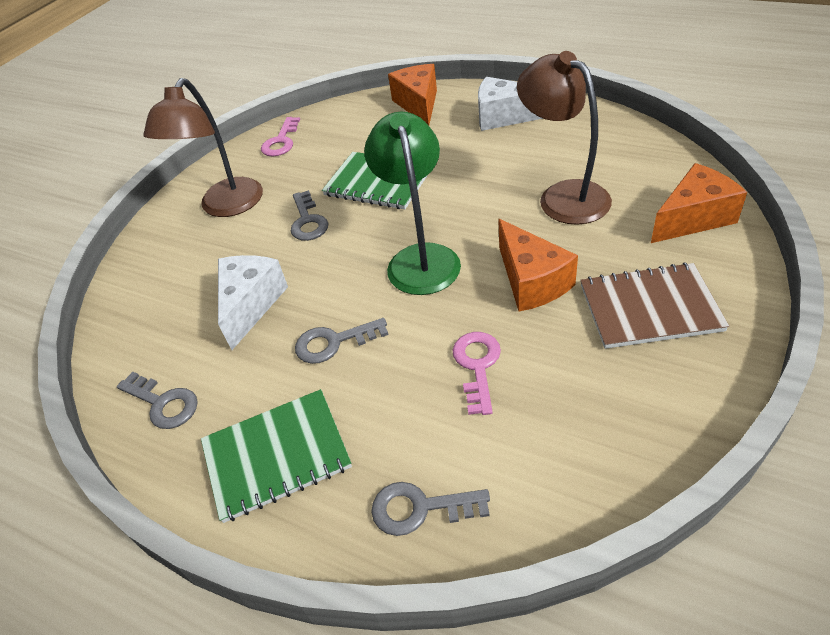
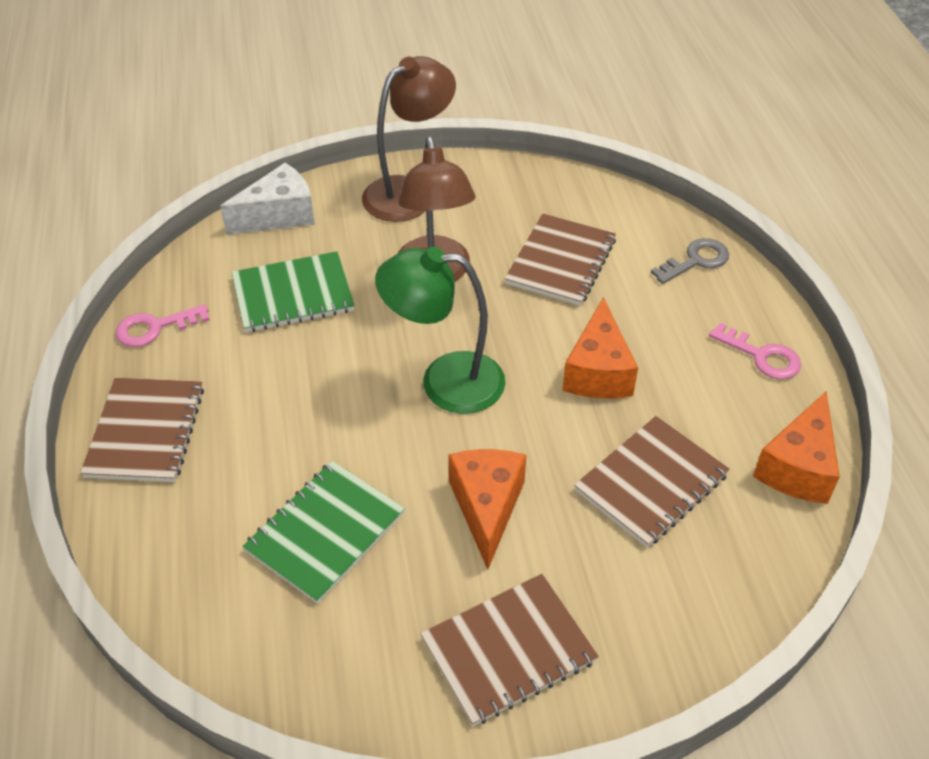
brown notebook: 1 -> 4
grey key: 4 -> 1
white cheese: 2 -> 1

